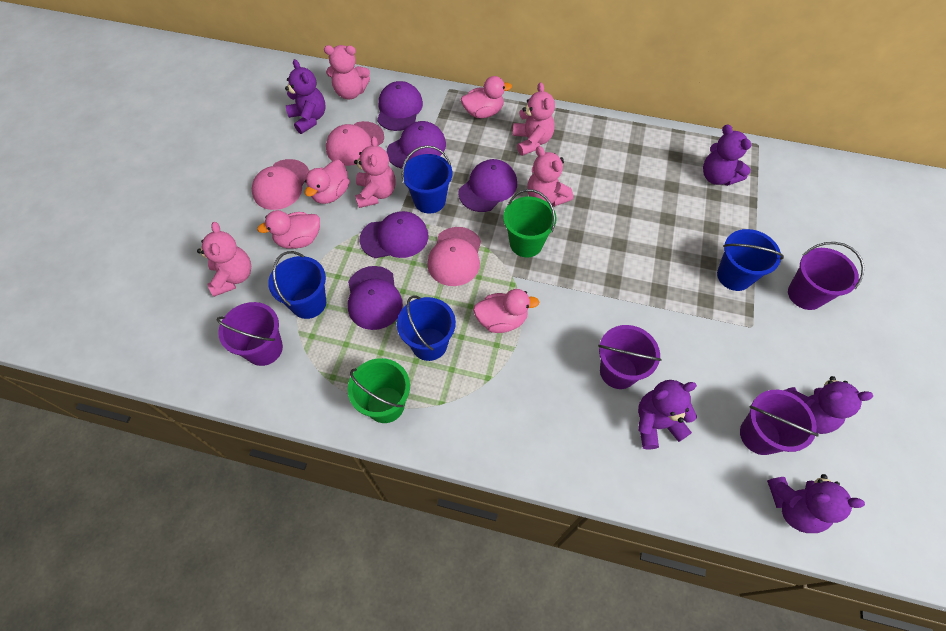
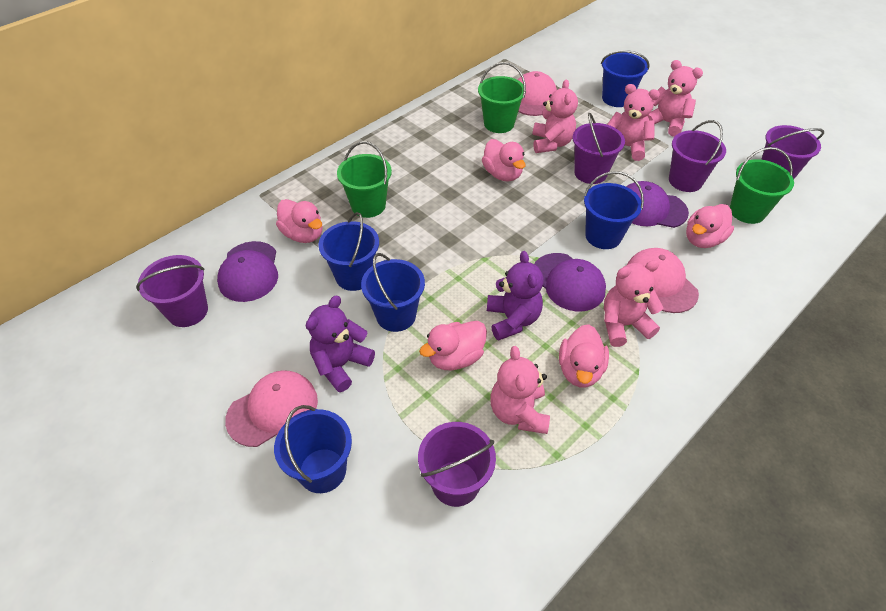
blue bucket: 4 -> 5
green bucket: 2 -> 3
pink duck: 4 -> 5
purple bucket: 4 -> 5
purple cap: 5 -> 3
purple teddy bear: 5 -> 2

